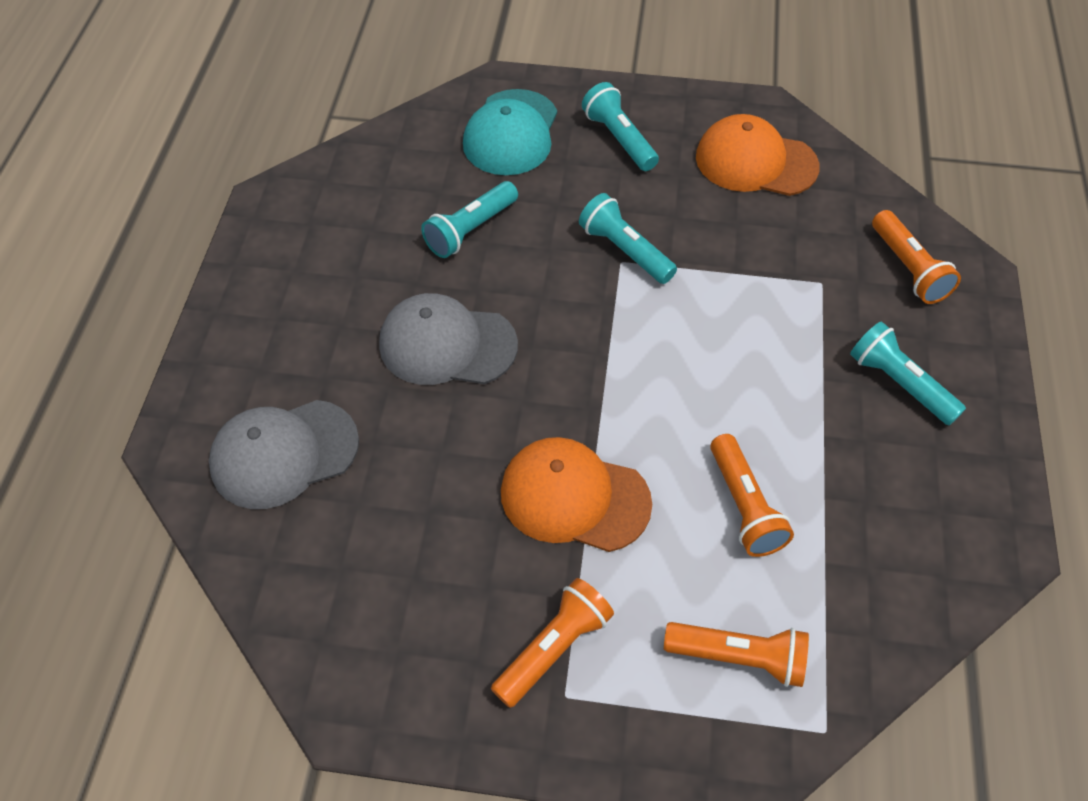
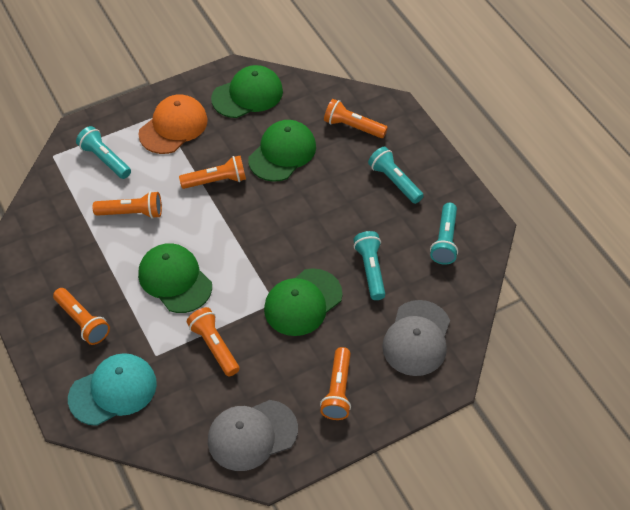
green cap: 0 -> 4
orange cap: 2 -> 1
orange flashlight: 4 -> 6

